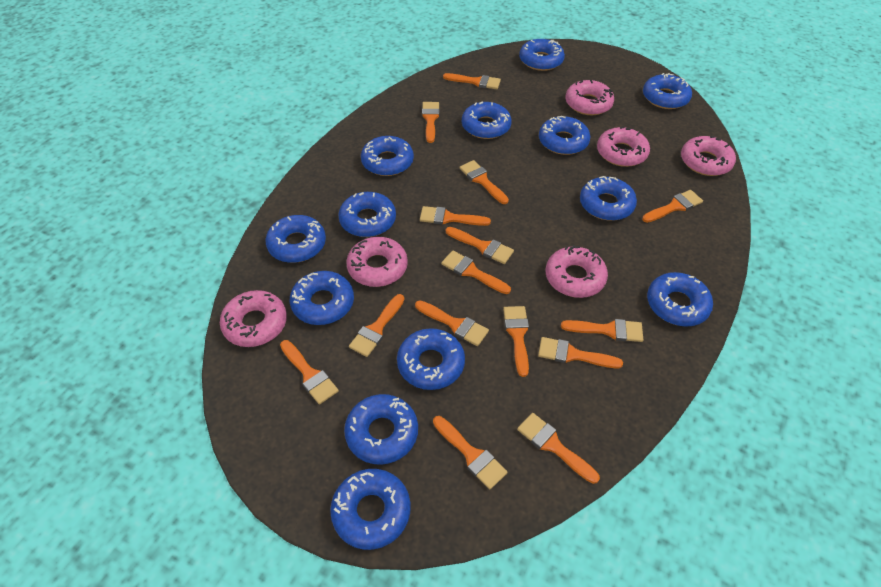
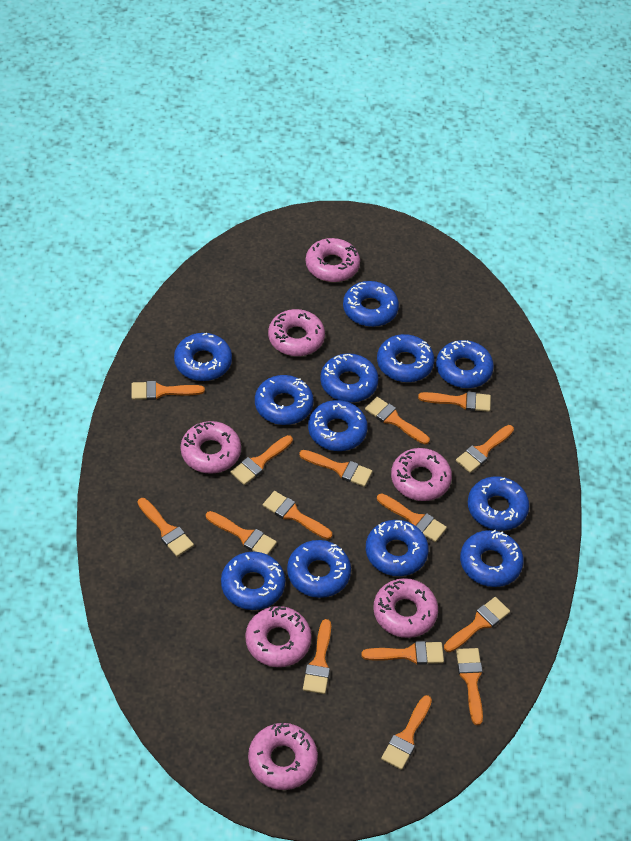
blue donut: 13 -> 12
pink donut: 6 -> 7

